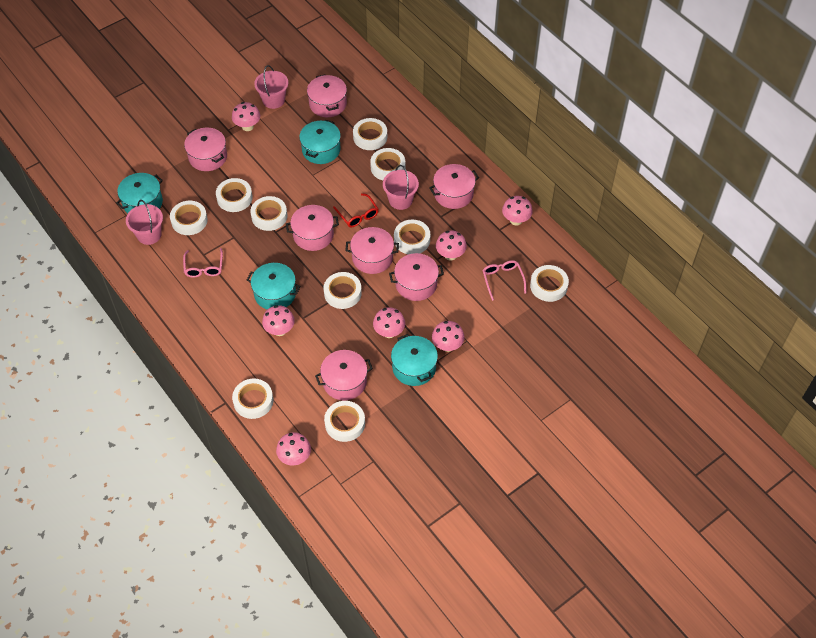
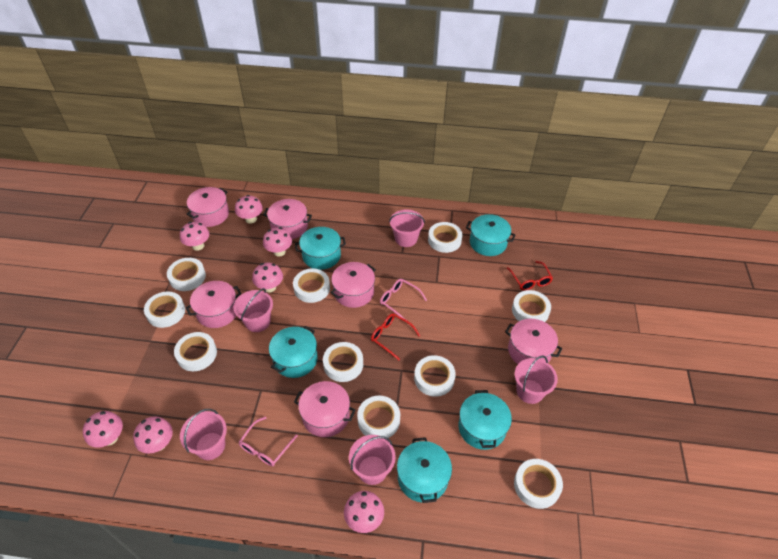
pink bucket: 3 -> 5
pink pot: 7 -> 6
red glasses: 1 -> 2
turquoise pot: 4 -> 5

